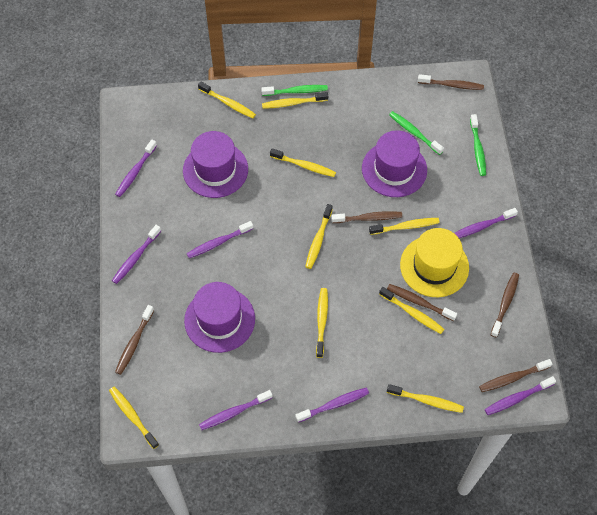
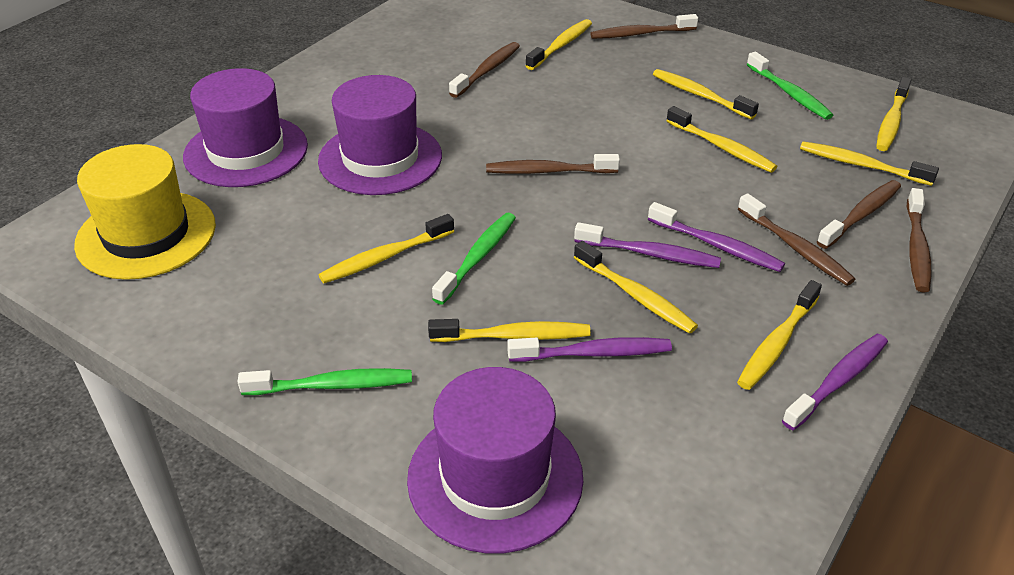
purple toothbrush: 7 -> 4

